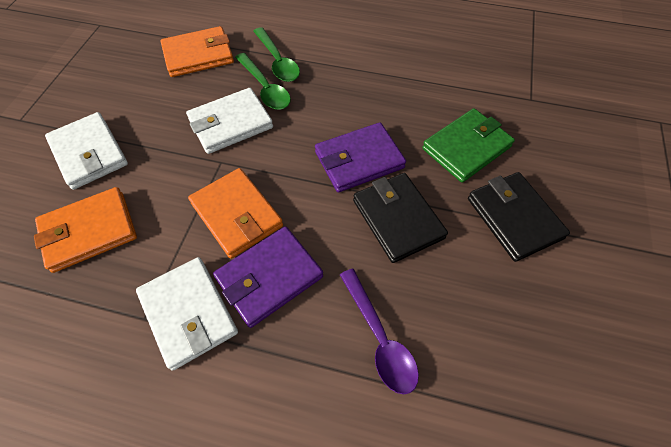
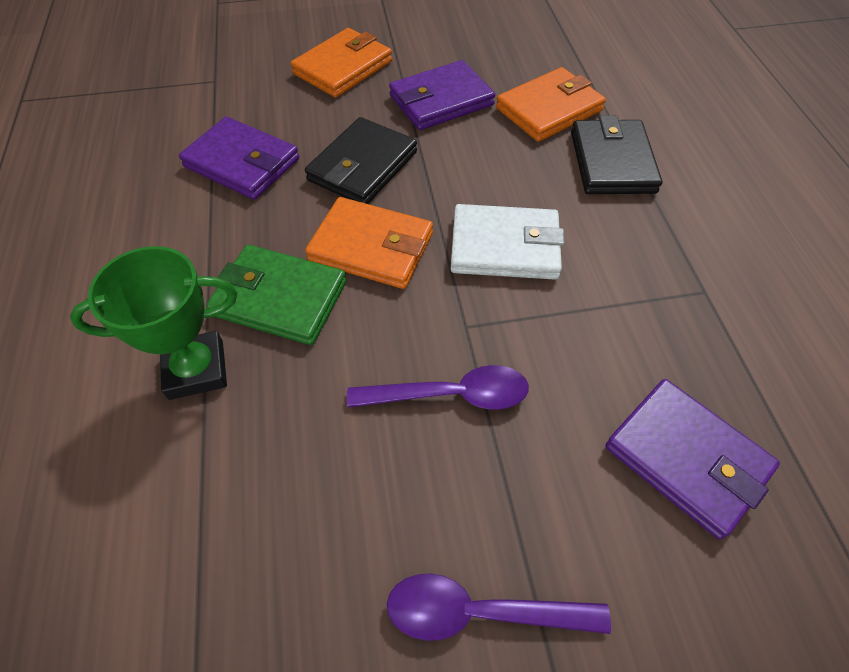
green spoon: 2 -> 0
green trophy: 0 -> 1
purple spoon: 1 -> 2
purple wallet: 2 -> 3
white wallet: 3 -> 1

